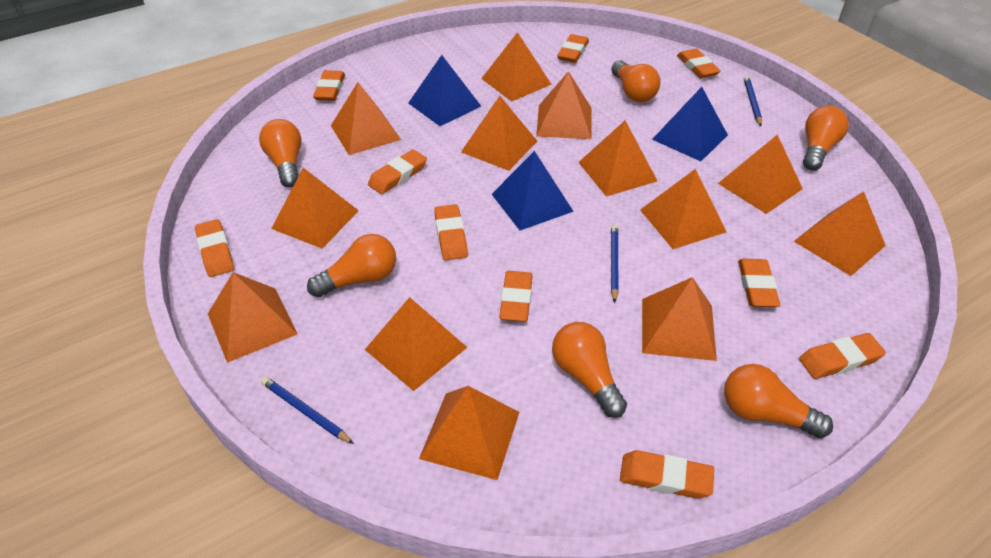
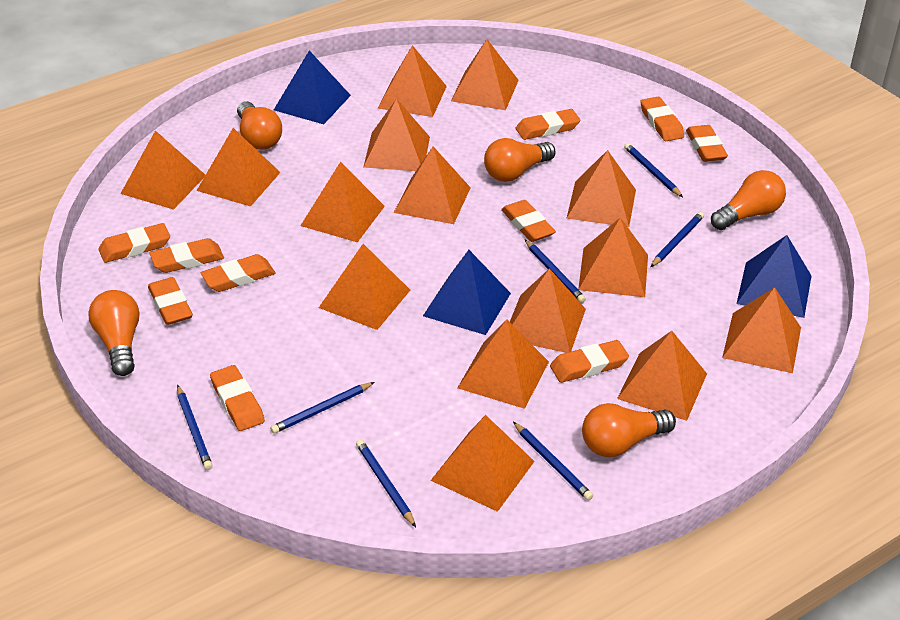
blue pencil: 3 -> 7
orange light bulb: 6 -> 5
orange pyramid: 13 -> 15

